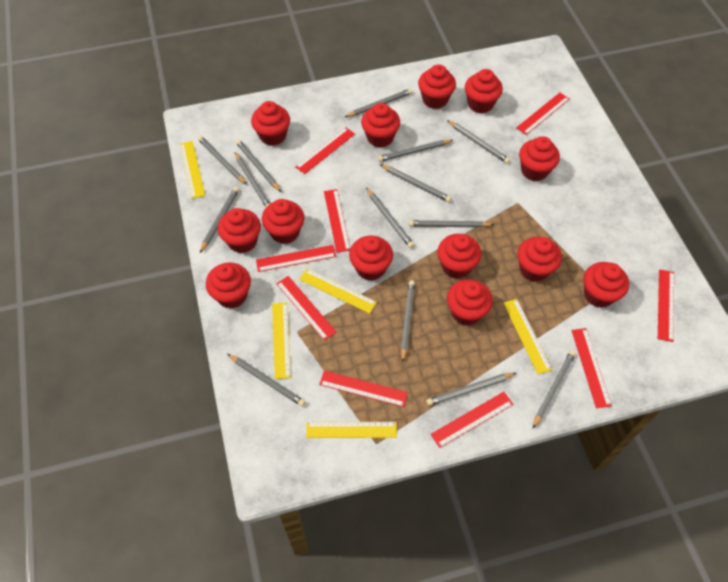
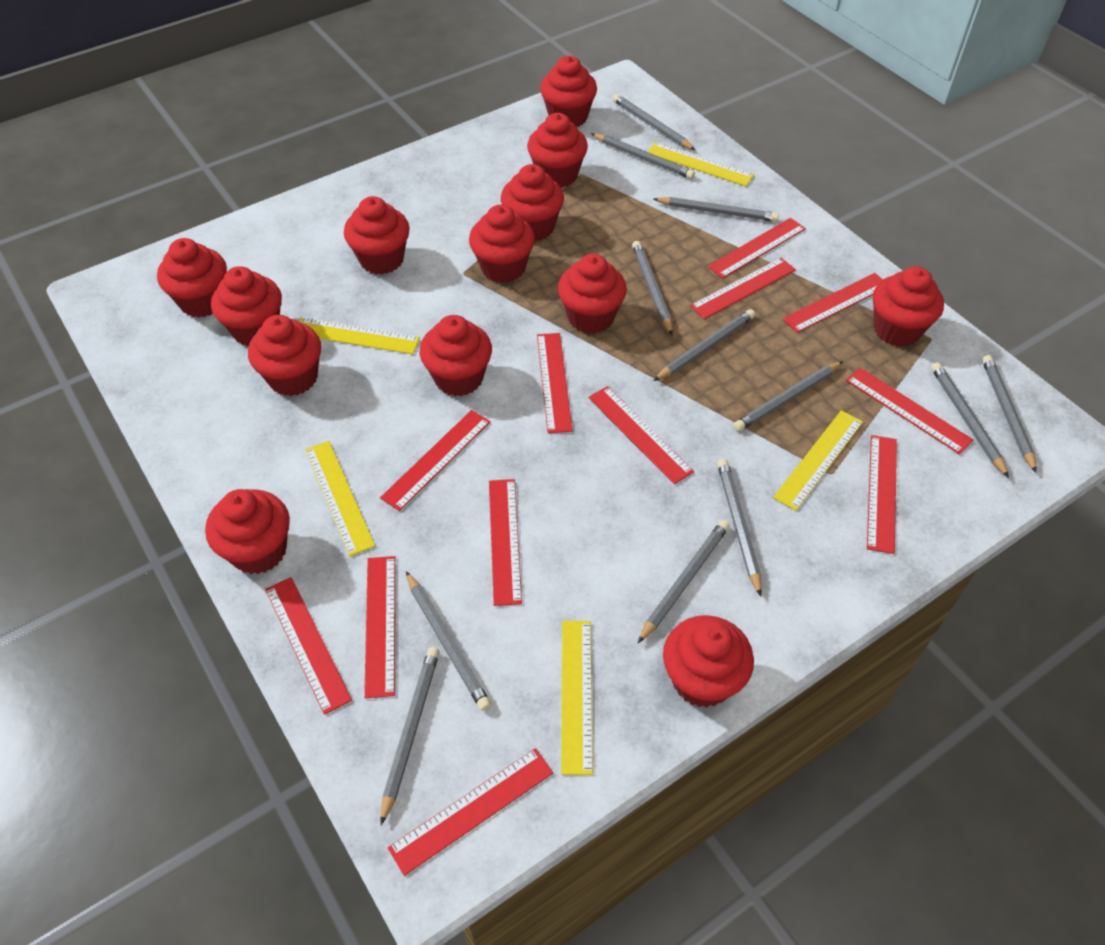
grey pencil: 14 -> 12
red ruler: 9 -> 12

